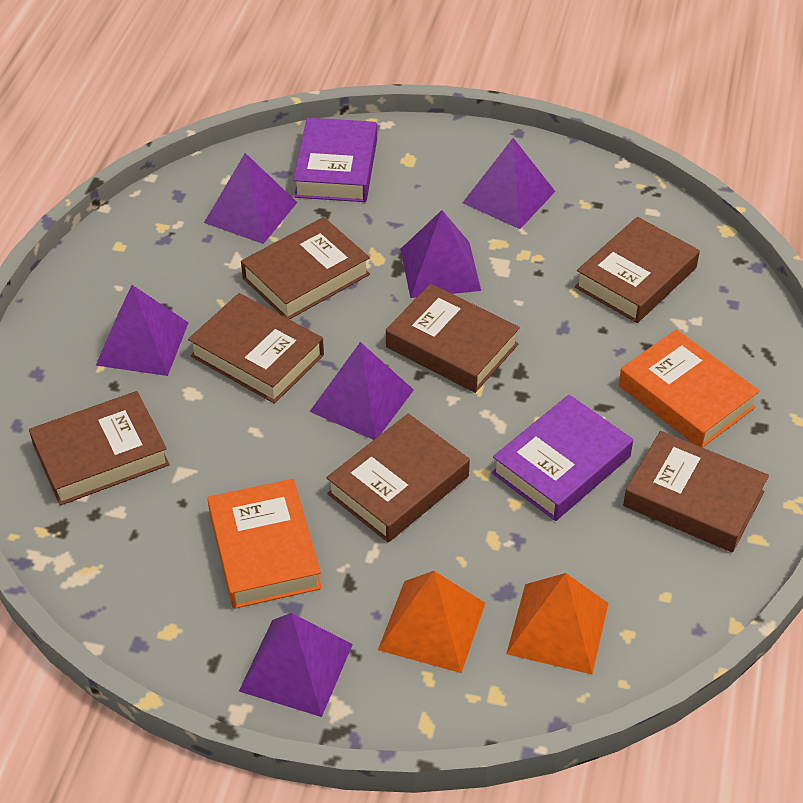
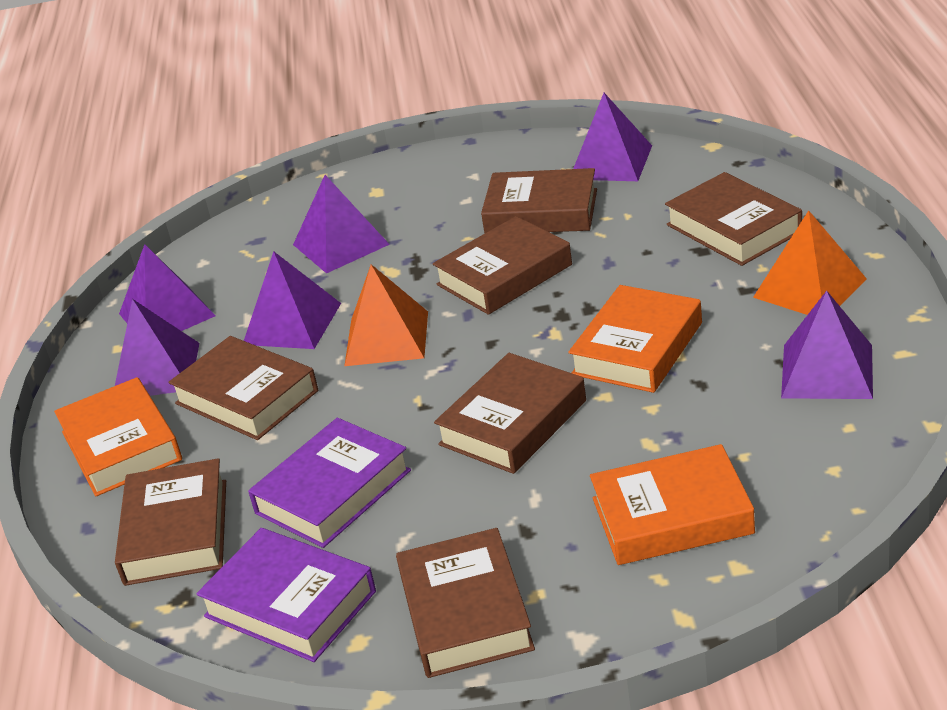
orange book: 2 -> 3

